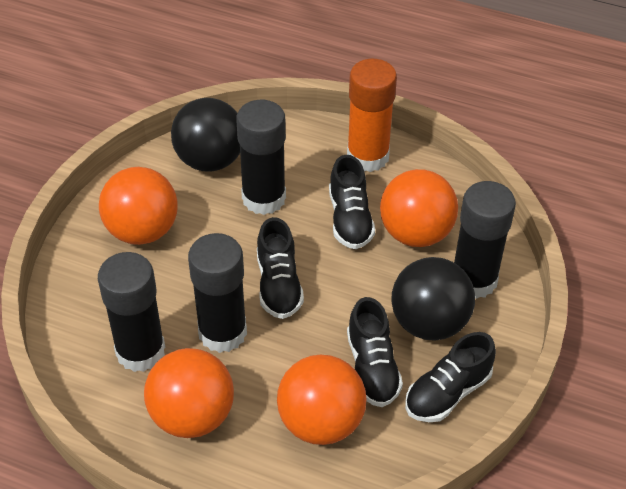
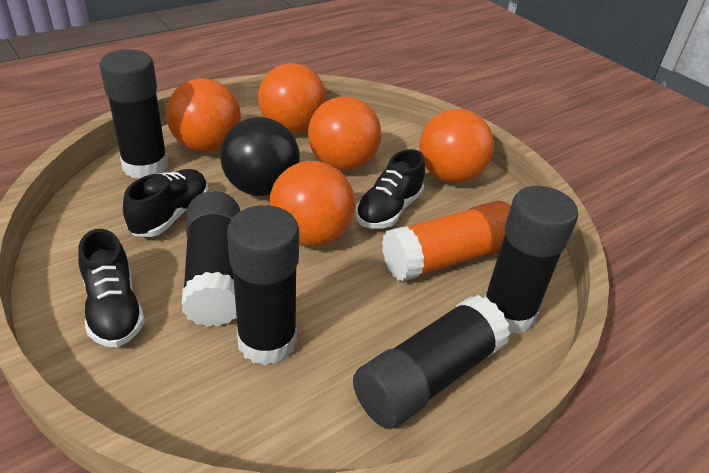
black ball: 2 -> 1
black glue stick: 4 -> 5
black shoe: 4 -> 3
orange ball: 4 -> 5

